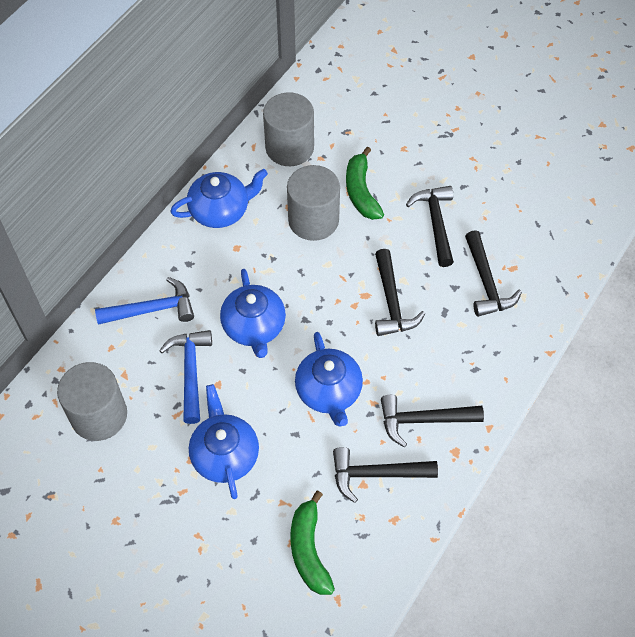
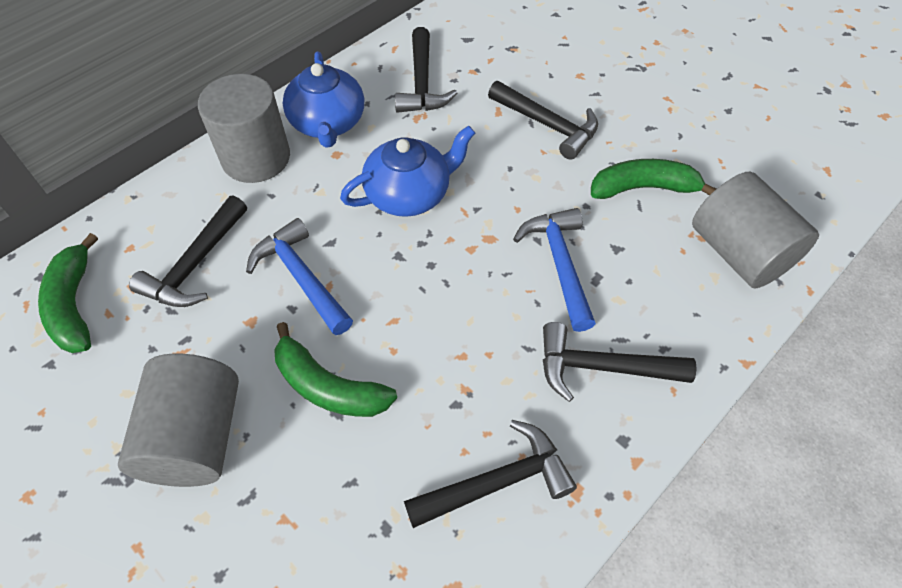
blue teapot: 4 -> 2
green banana: 2 -> 3

